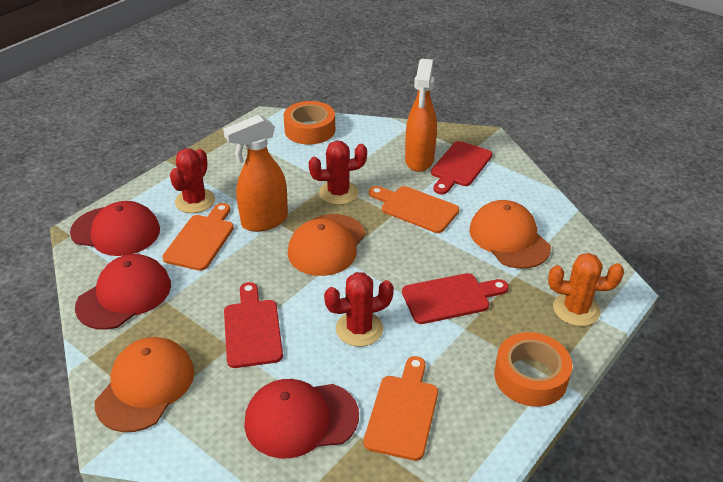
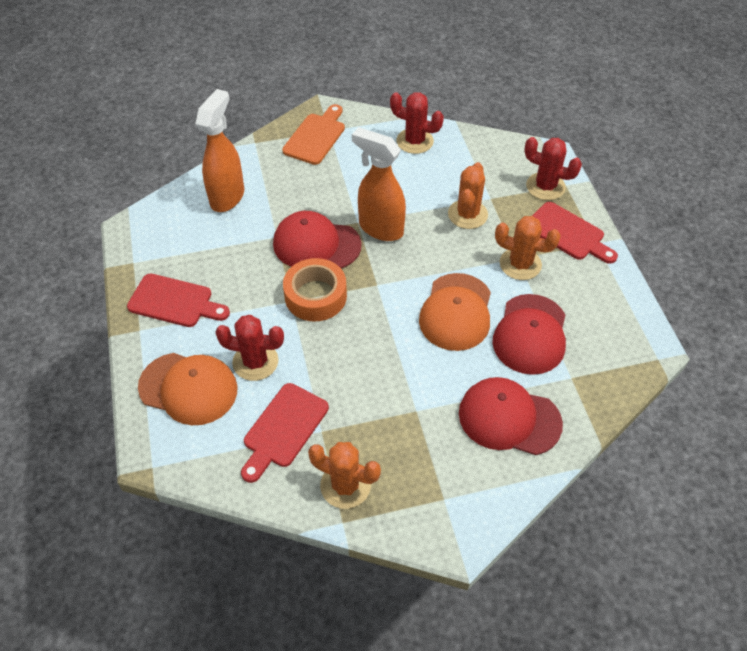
orange cactus: 1 -> 3
orange cap: 3 -> 2
orange cutting board: 3 -> 1
orange tape: 2 -> 1

